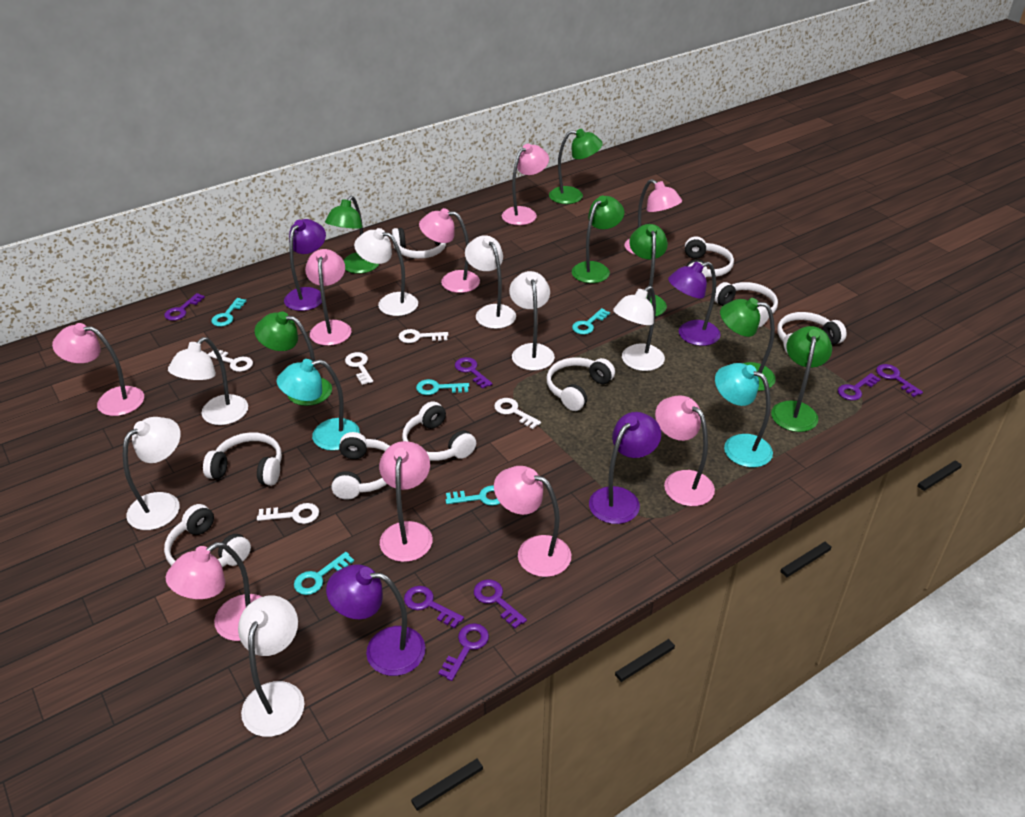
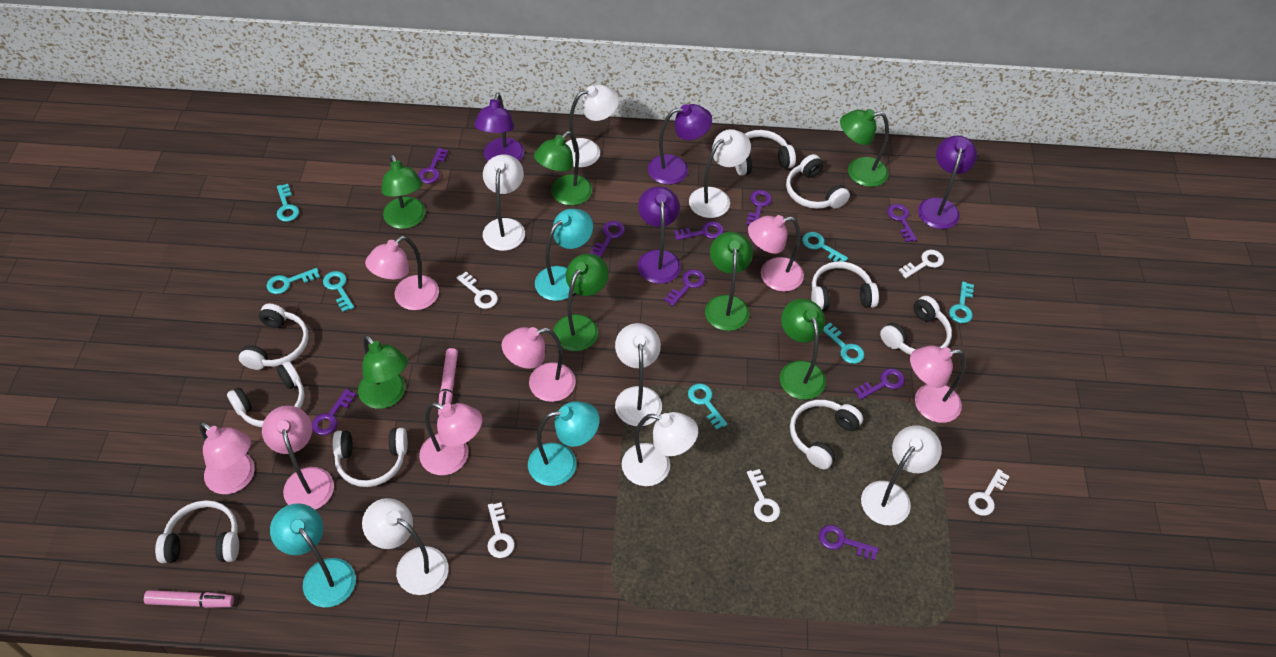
pink lamp: 9 -> 7
pink marker: 0 -> 2
purple key: 7 -> 9
turquoise key: 5 -> 7
turquoise lamp: 2 -> 3

